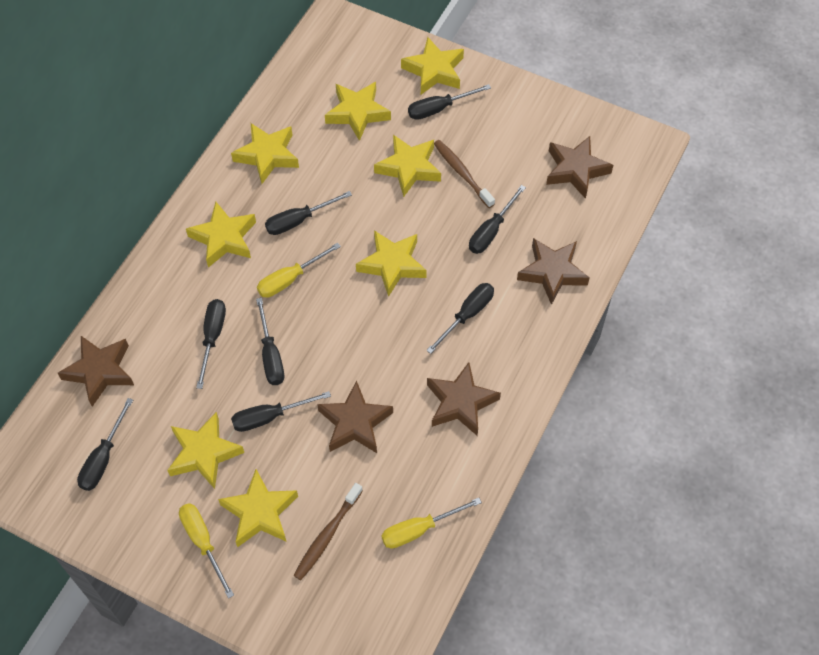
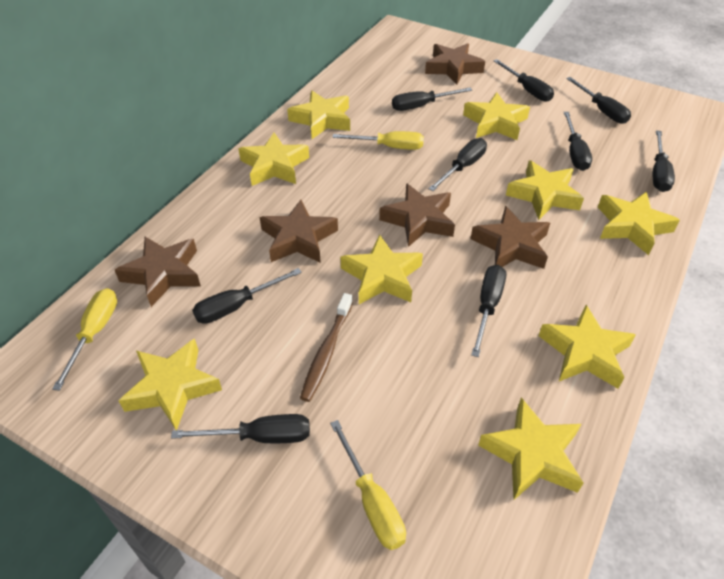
black screwdriver: 8 -> 9
brown toothbrush: 2 -> 1
yellow star: 8 -> 9

